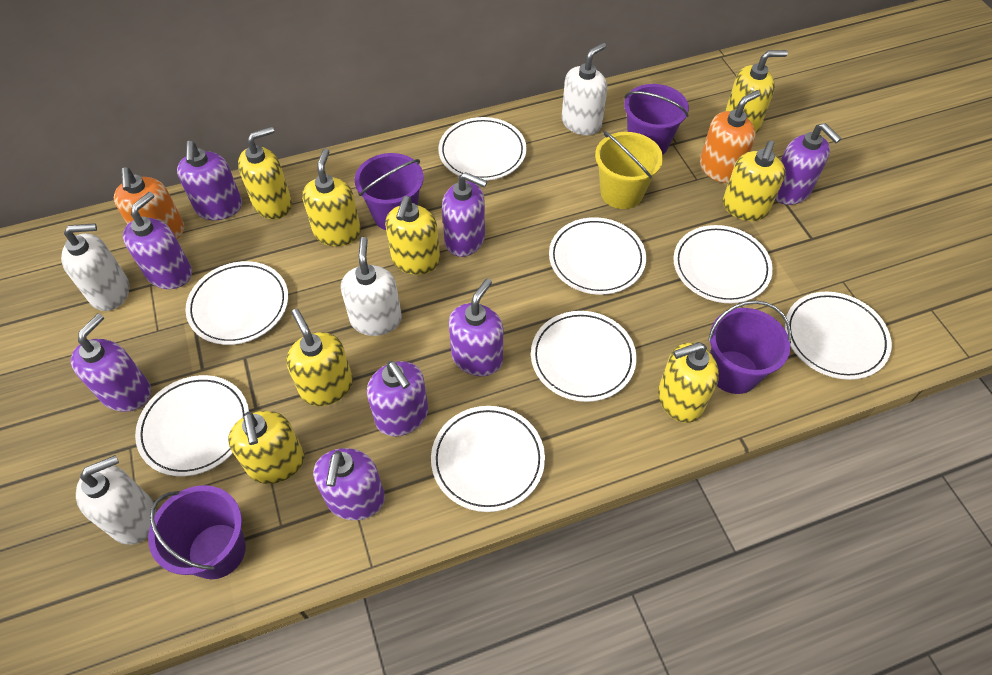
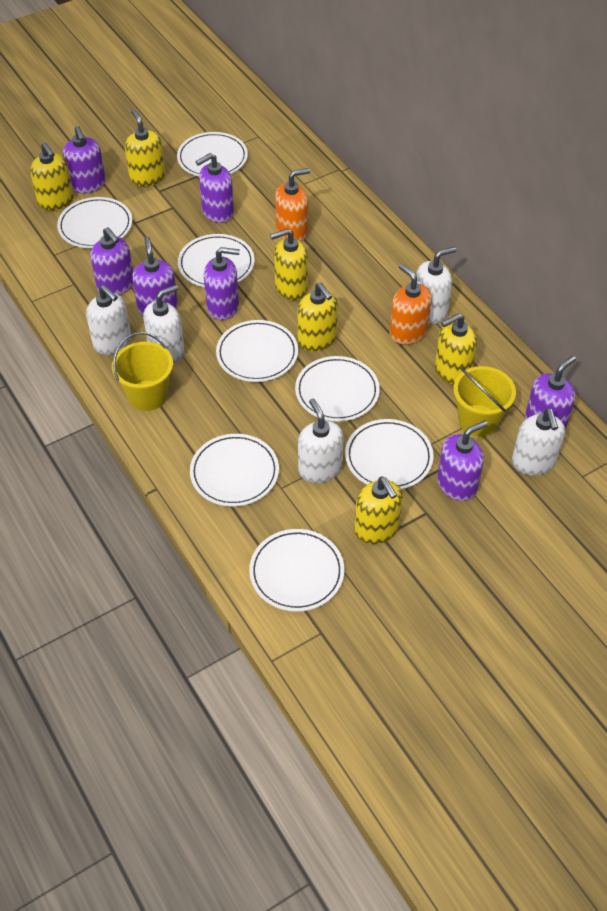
purple bucket: 4 -> 0
purple soap dispenser: 8 -> 7
white soap dispenser: 4 -> 5
yellow bucket: 1 -> 2
yellow soap dispenser: 8 -> 6

